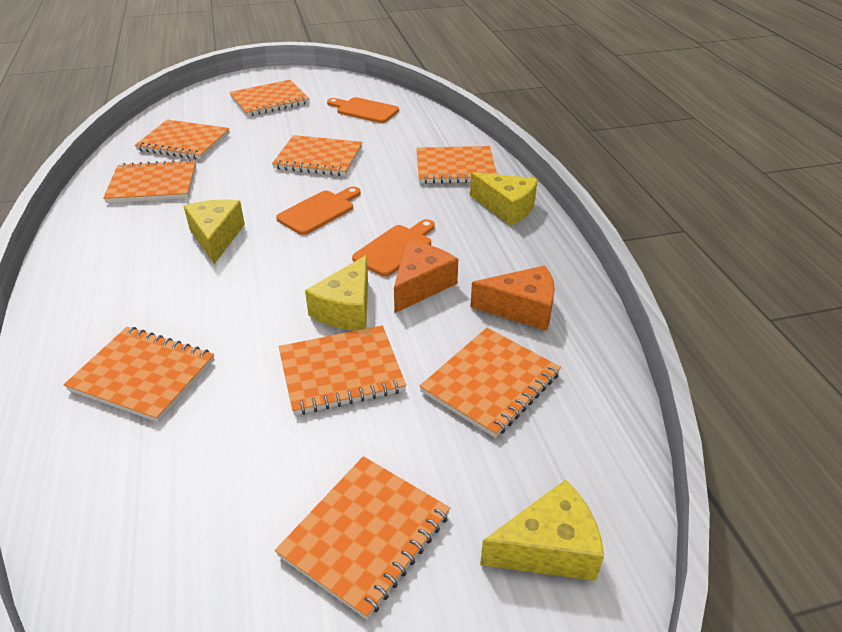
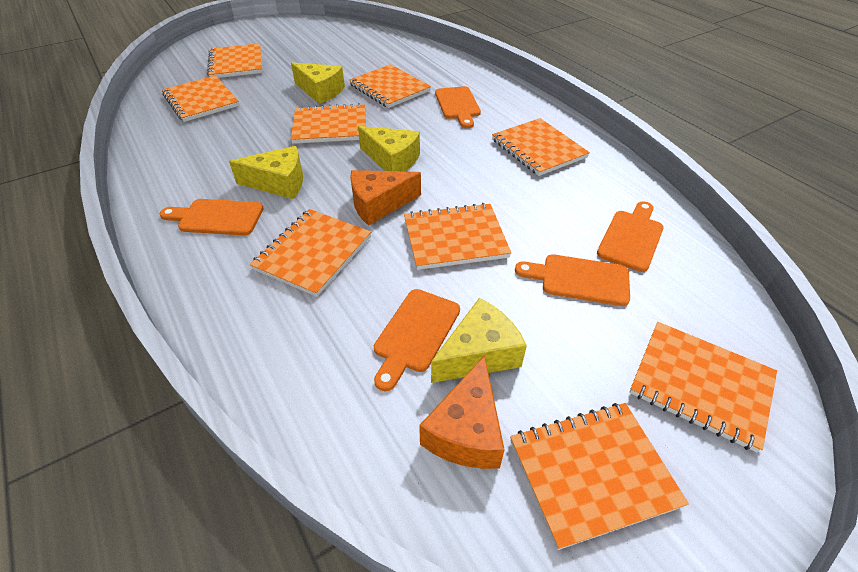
orange cutting board: 3 -> 5

